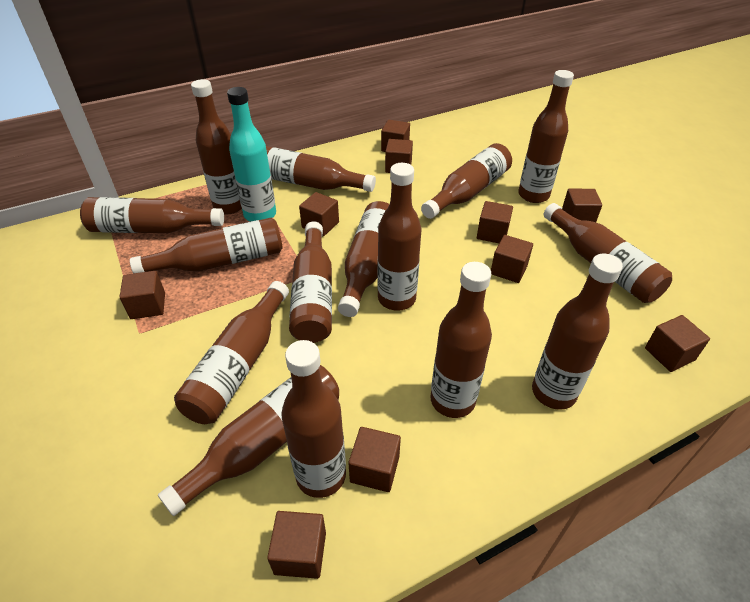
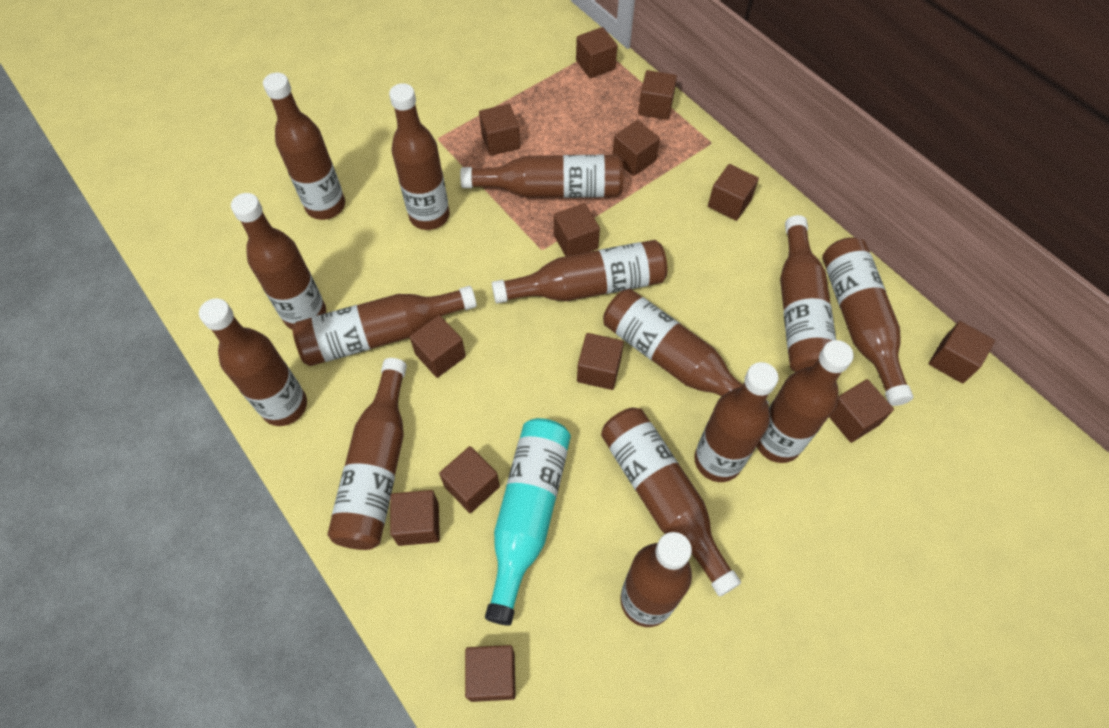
brown cube: 10 -> 13

